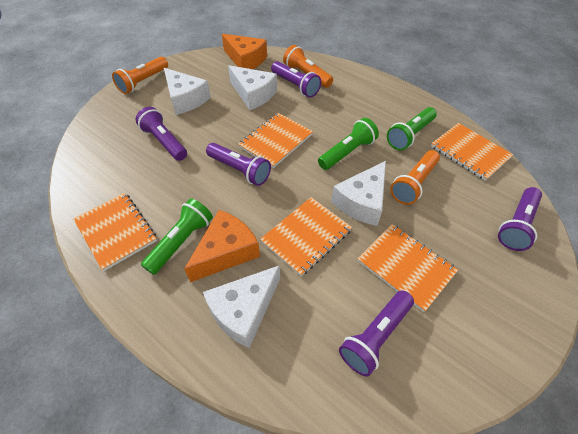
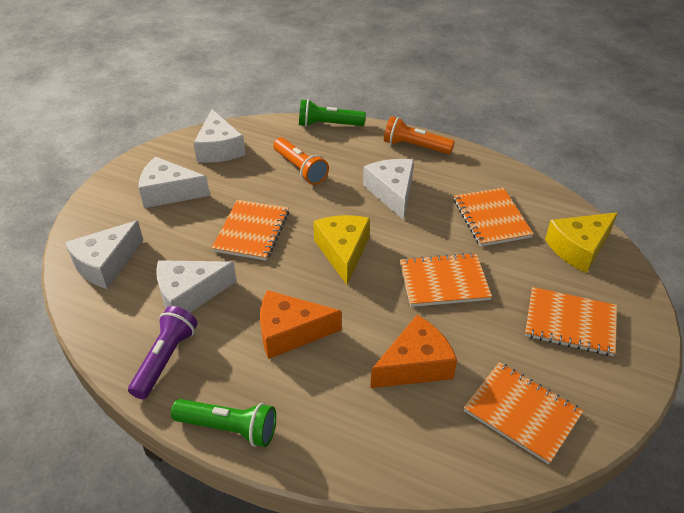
green flashlight: 3 -> 2
orange flashlight: 3 -> 2
purple flashlight: 5 -> 1
white cheese: 4 -> 5
yellow cheese: 0 -> 2

